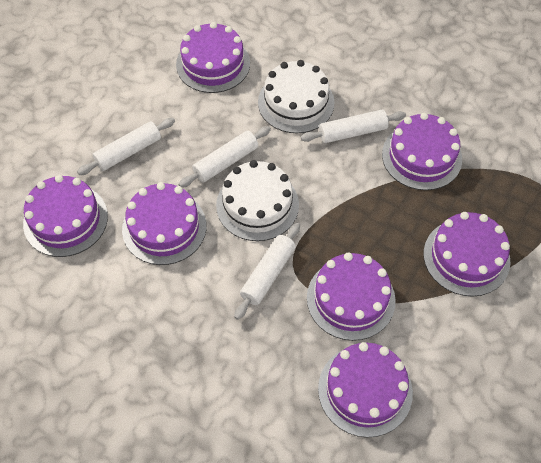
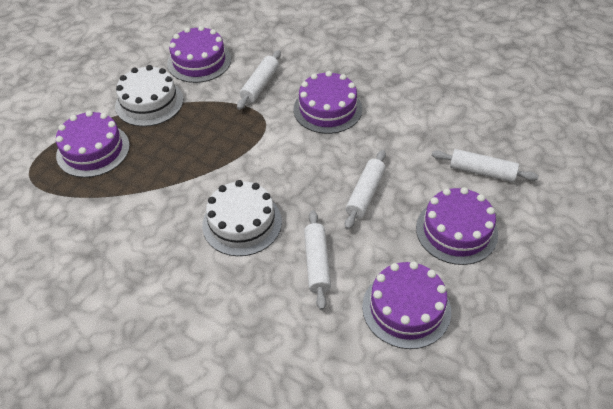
purple cake: 7 -> 5

